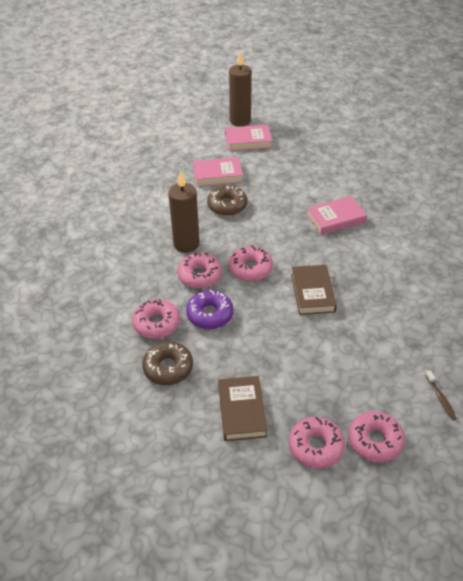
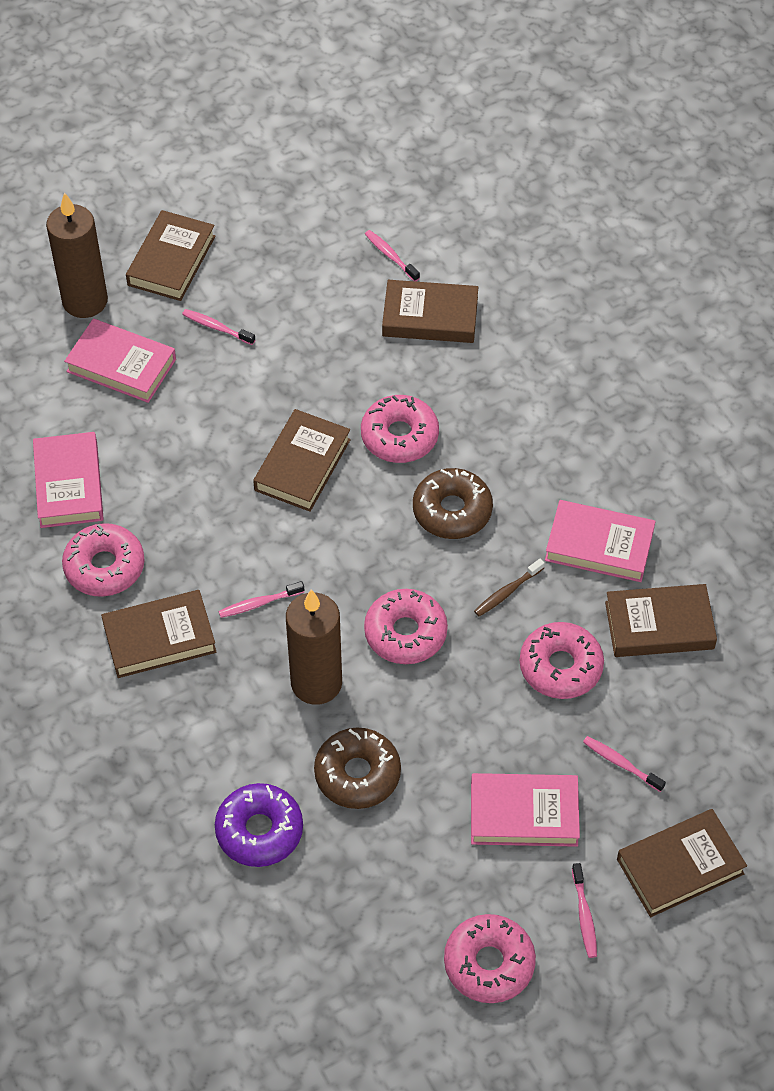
brown book: 2 -> 6
pink book: 3 -> 4
pink toothbrush: 0 -> 5

